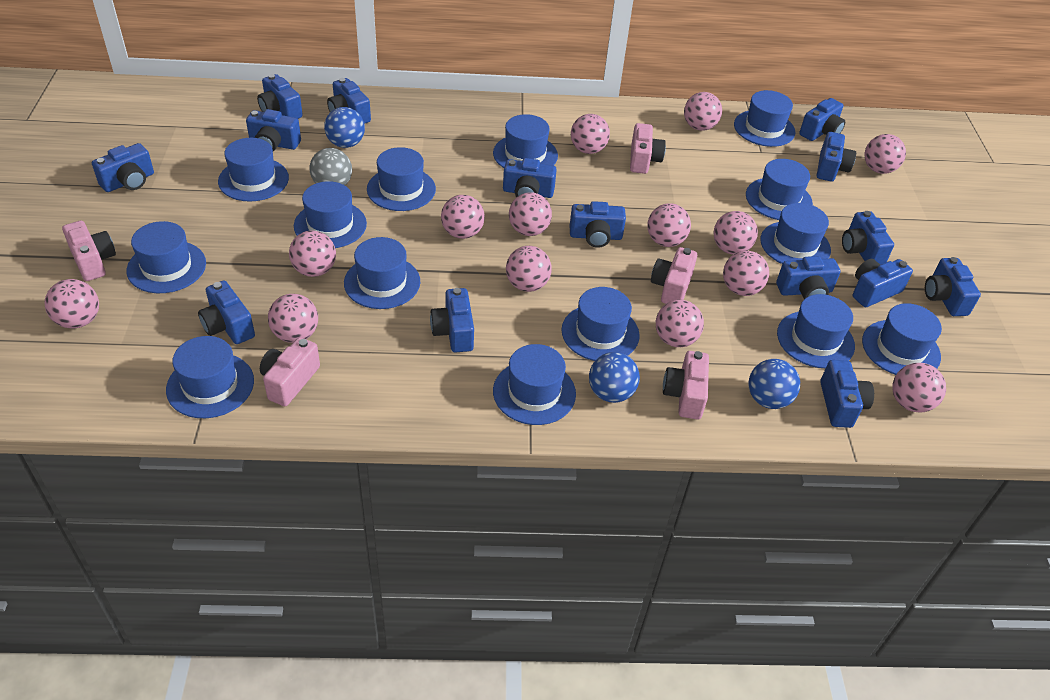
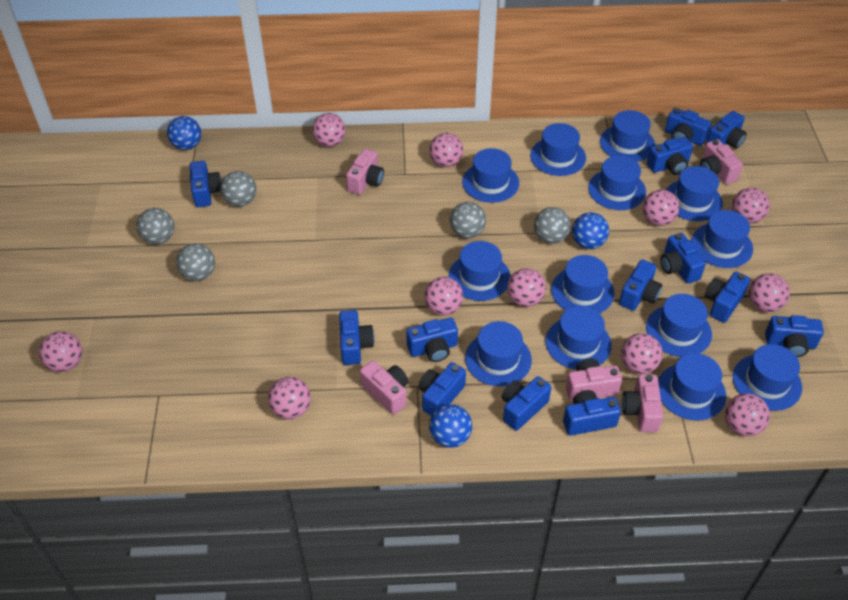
blue camera: 15 -> 13
blue hat: 14 -> 13
grey ball: 1 -> 5
pink ball: 14 -> 11

